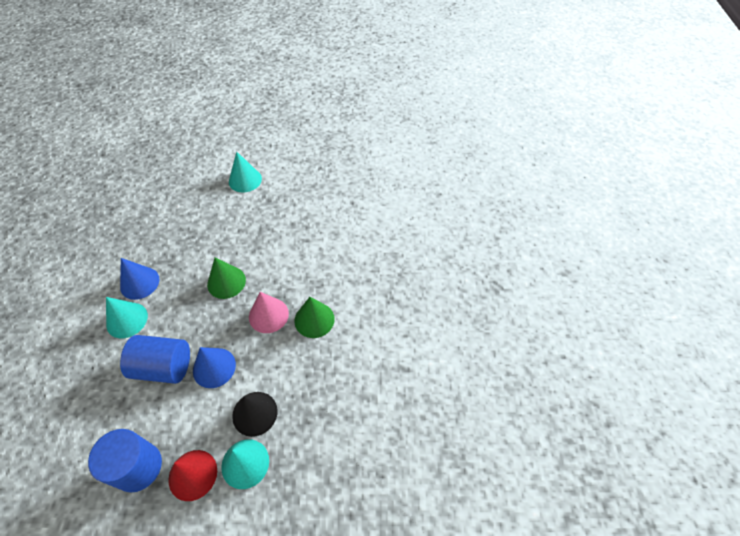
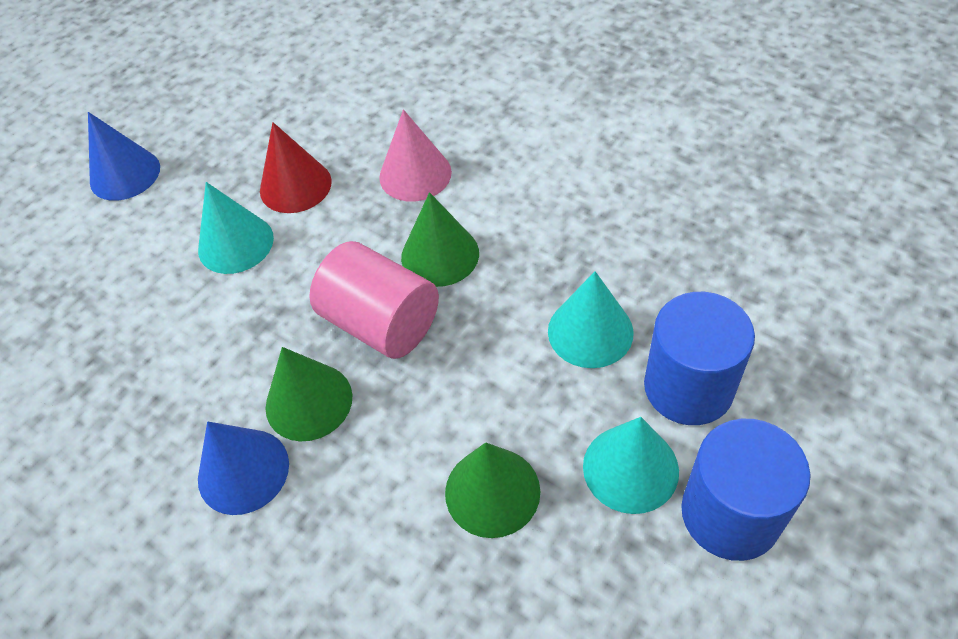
black cone: 1 -> 0
green cone: 2 -> 3
pink cylinder: 0 -> 1

